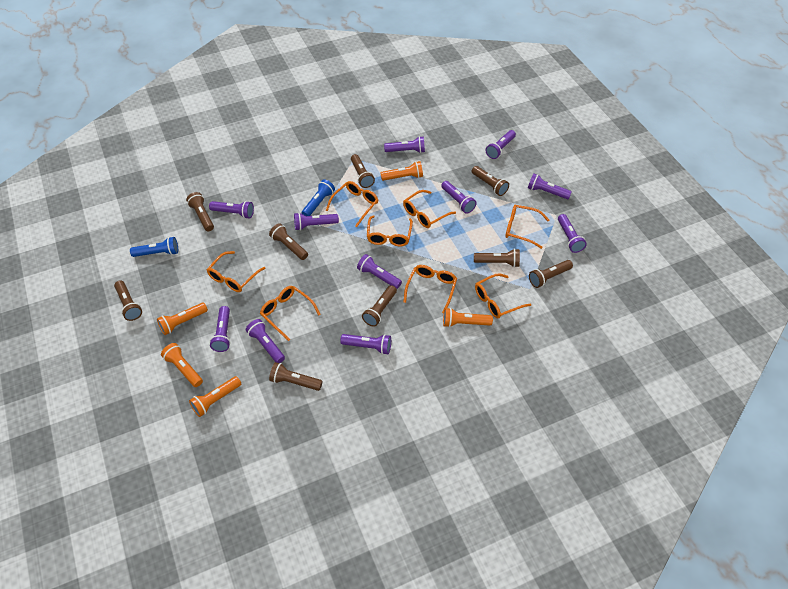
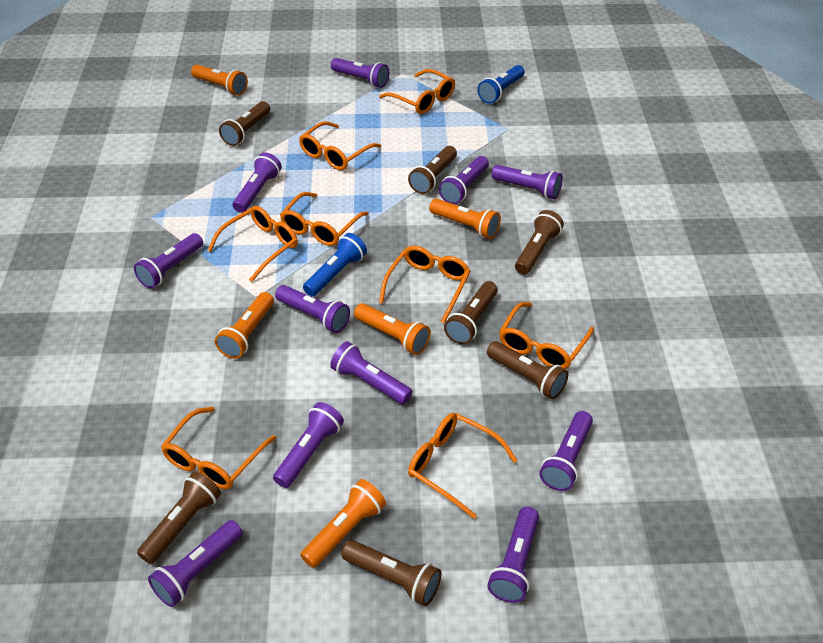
brown flashlight: 9 -> 7

